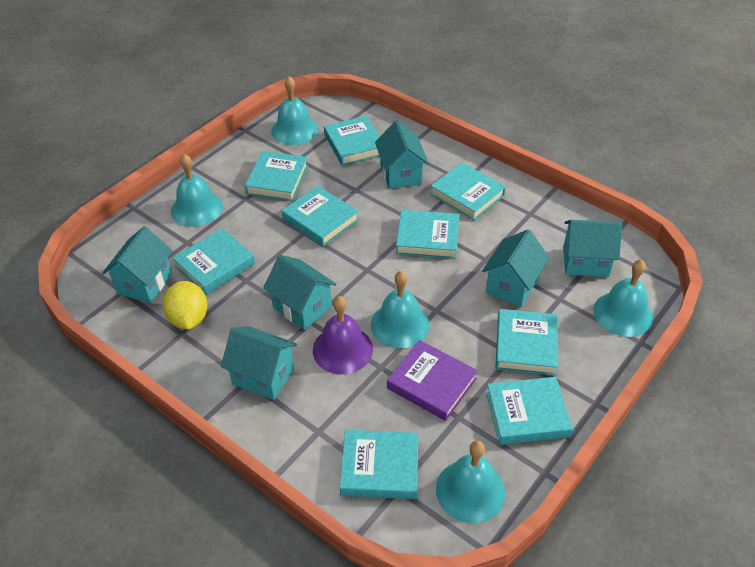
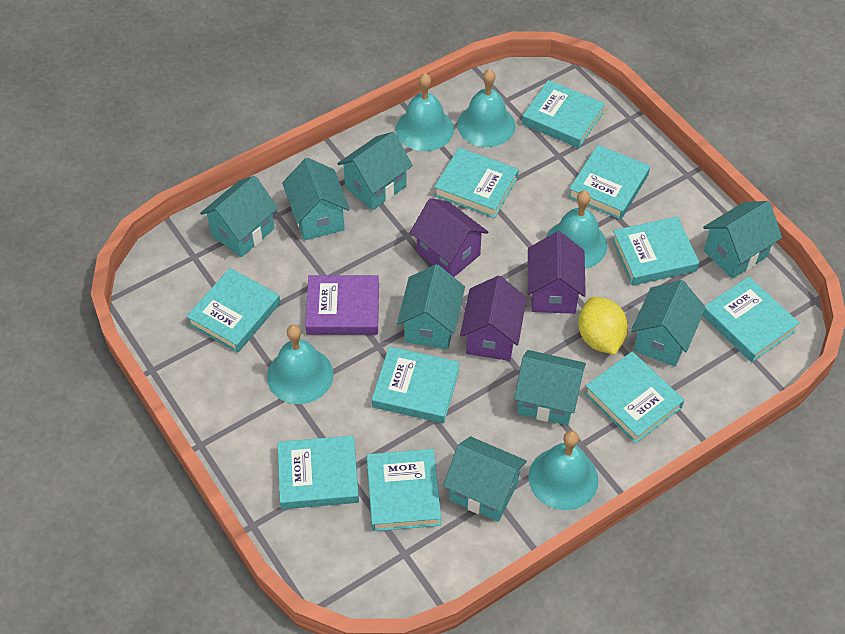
purple bell: 1 -> 0
purple house: 0 -> 3
turquoise book: 9 -> 10
turquoise house: 6 -> 8

